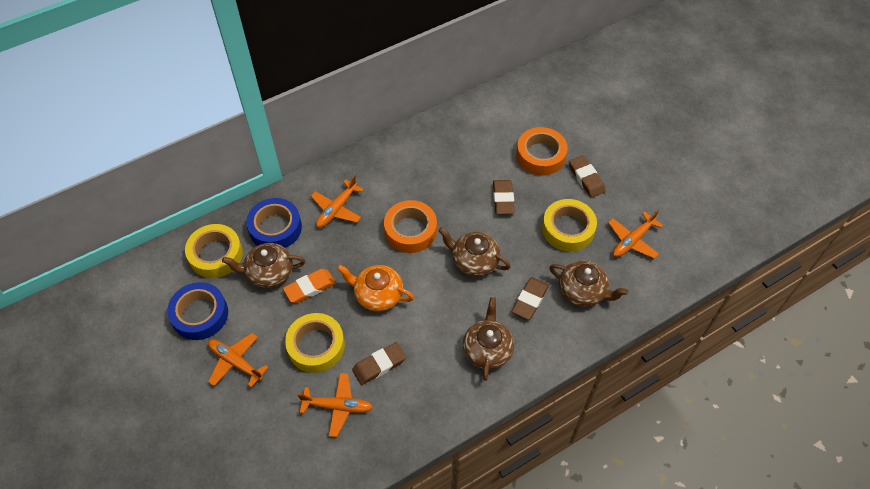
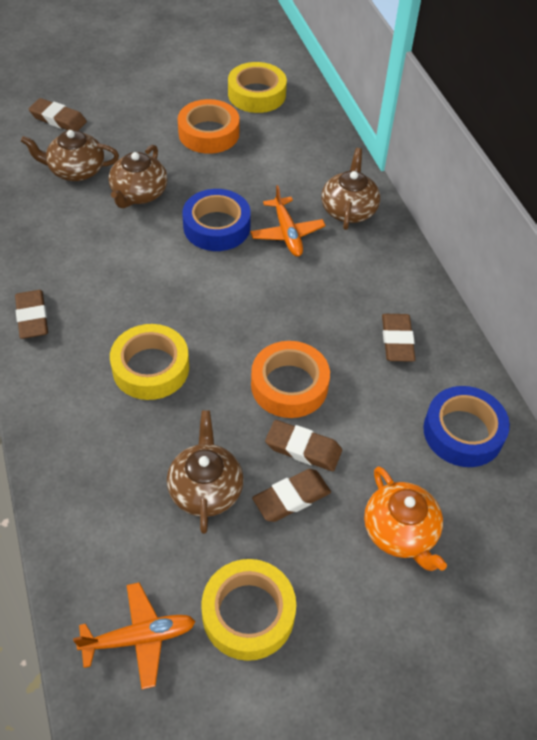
brown eraser: 4 -> 5
orange eraser: 1 -> 0
orange plane: 4 -> 2

